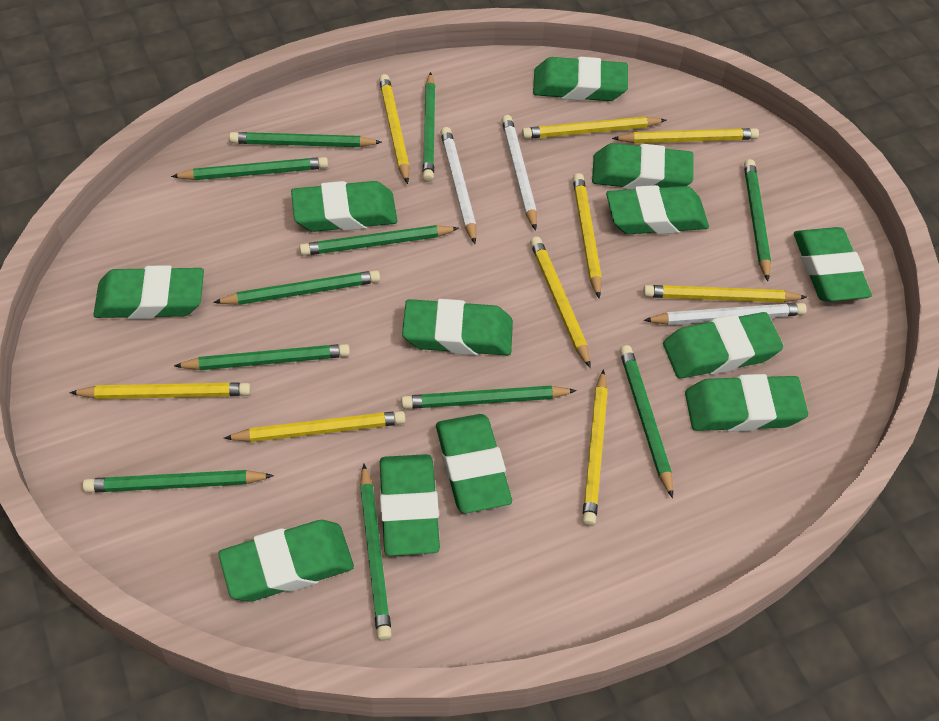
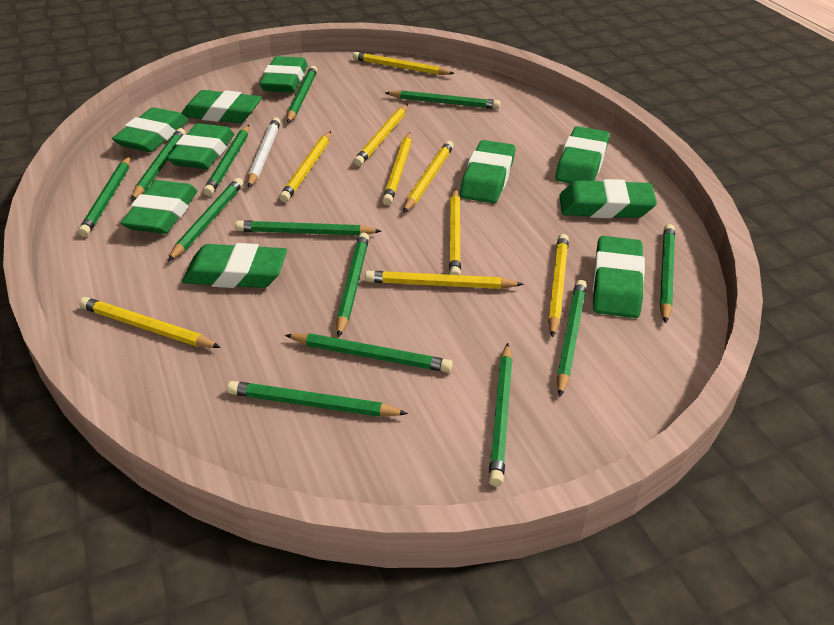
green eraser: 12 -> 10
green pencil: 11 -> 13
white pencil: 3 -> 1

